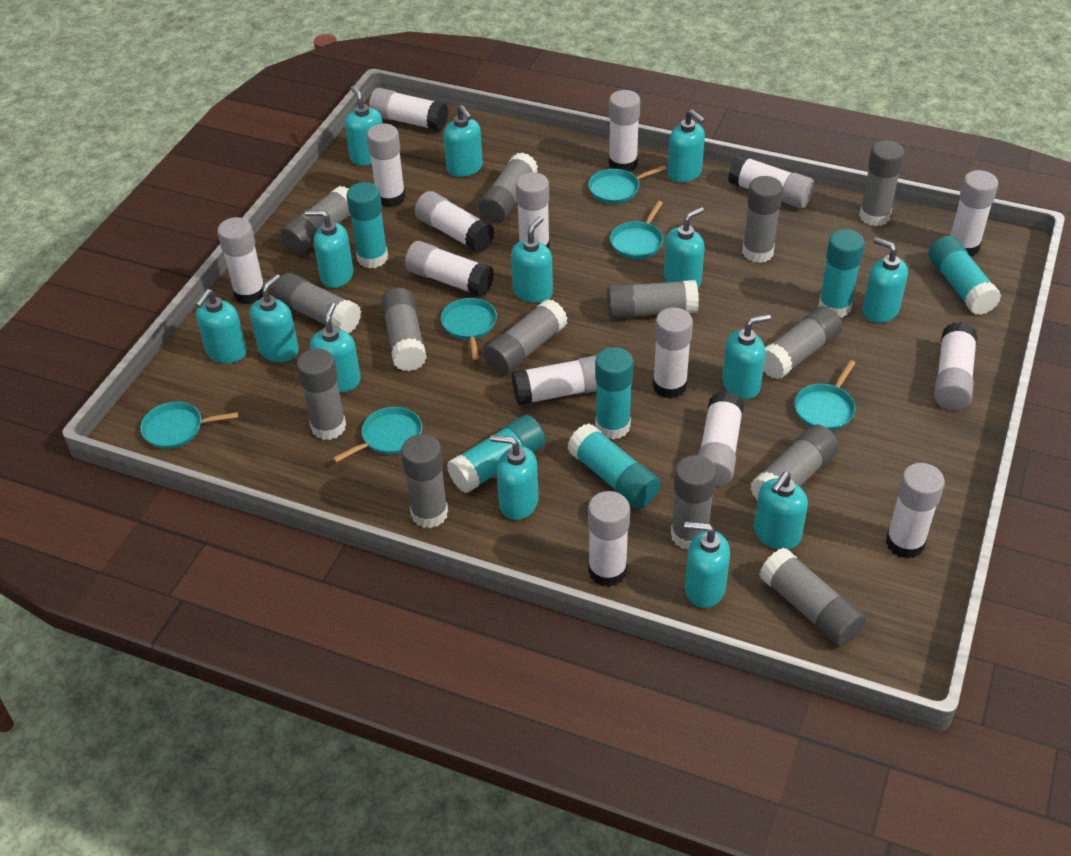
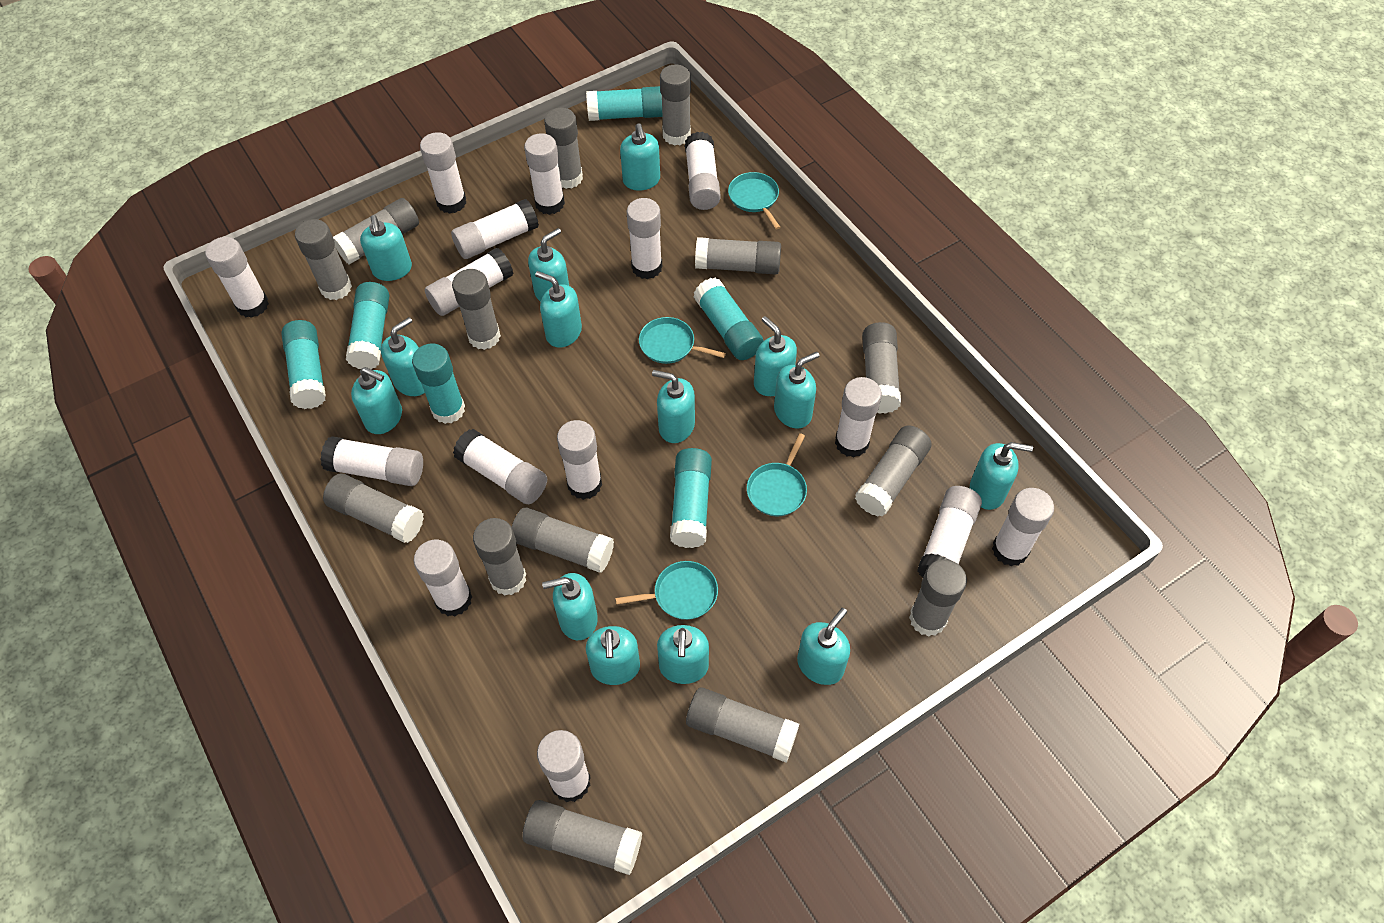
turquoise pan: 6 -> 4

